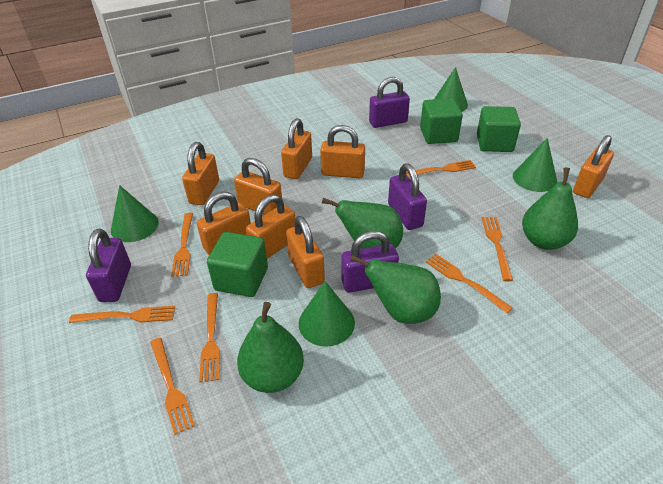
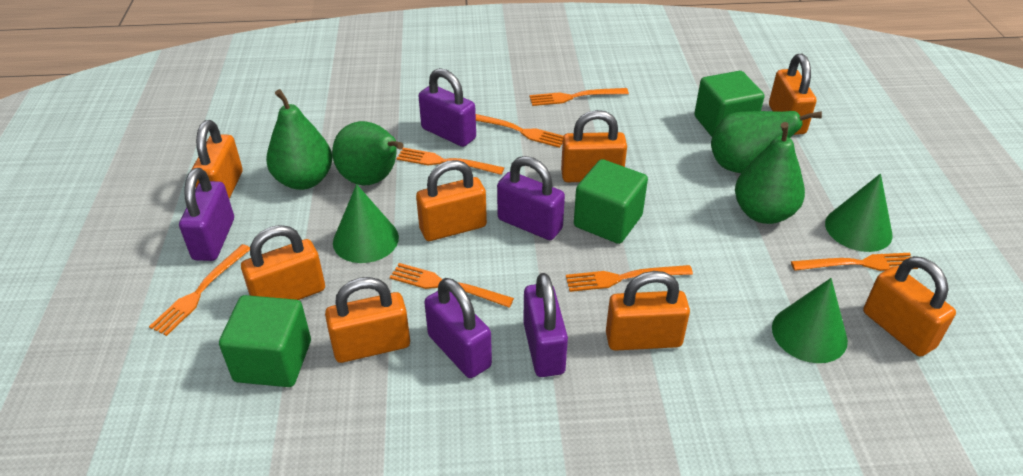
green cone: 4 -> 3
purple padlock: 4 -> 5

